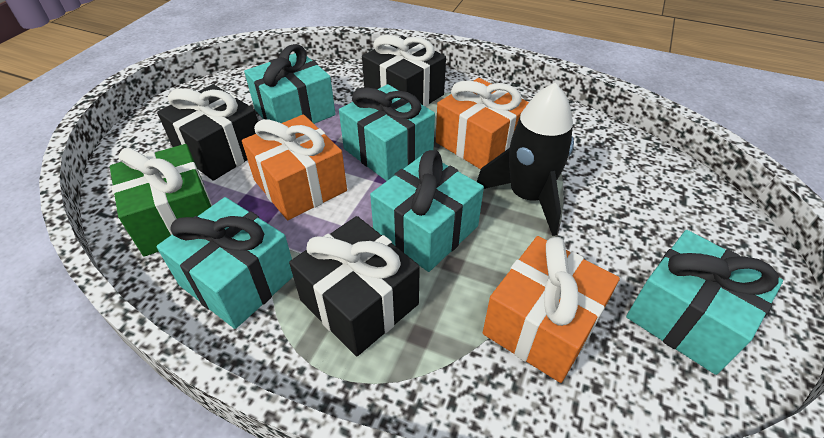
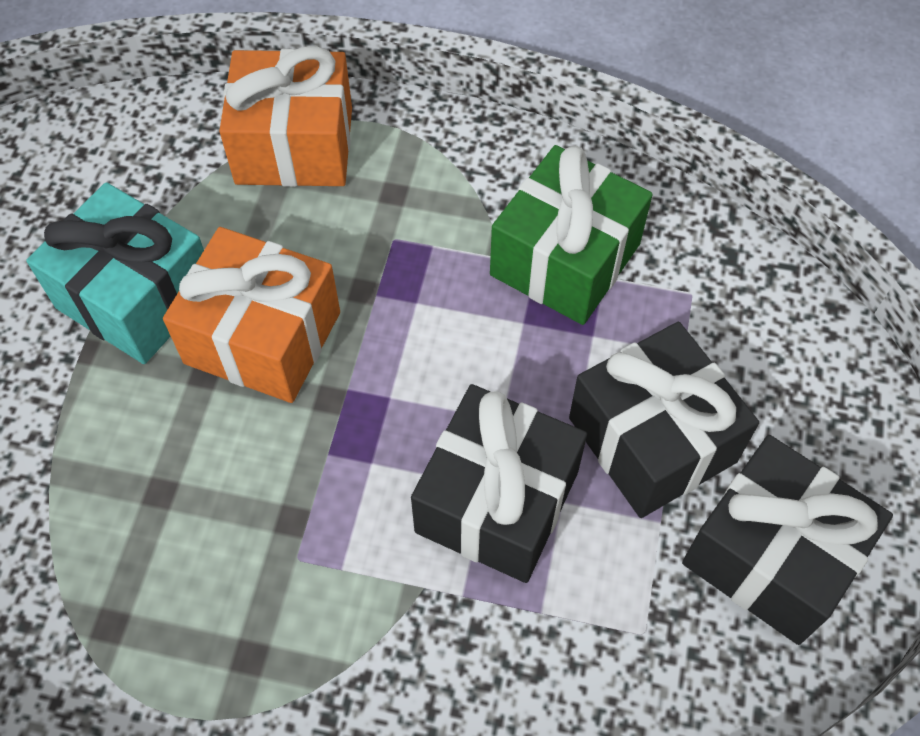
black rocket: 1 -> 0
orange gift: 3 -> 2
turquoise gift: 5 -> 1

